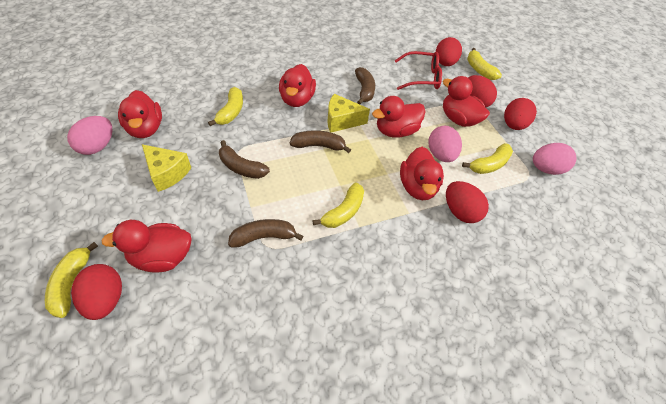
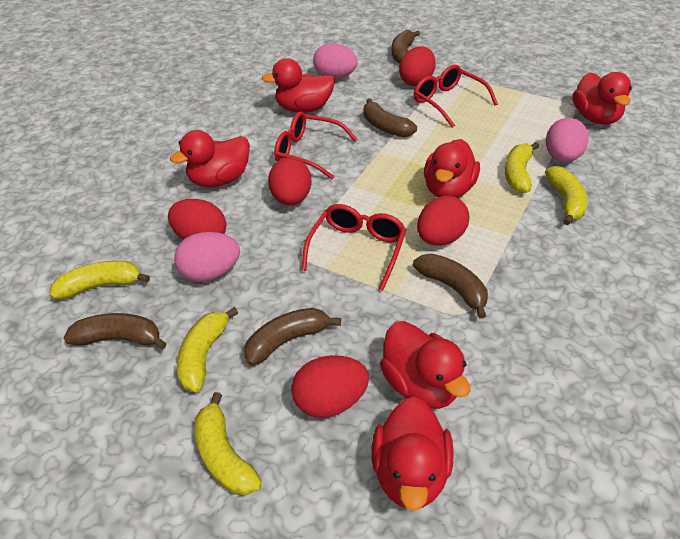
brown banana: 4 -> 5
red glasses: 1 -> 3
yellow cheese: 2 -> 0

